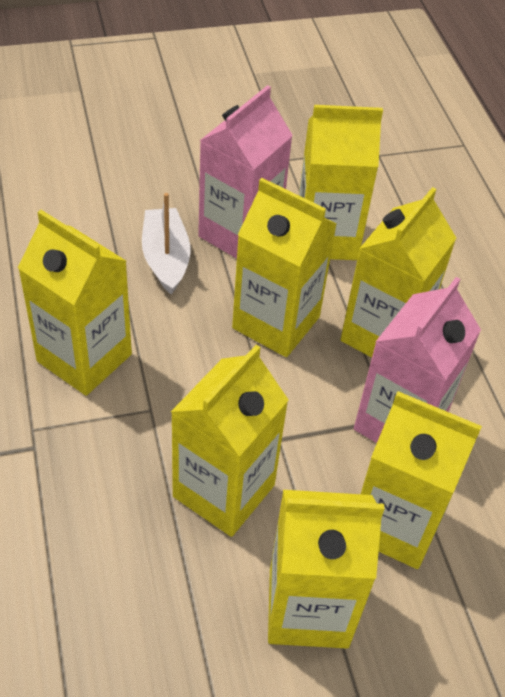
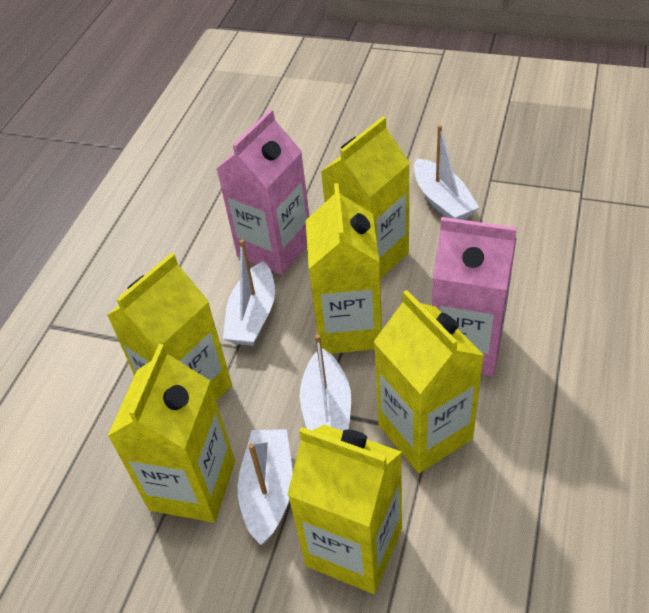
white boat: 1 -> 4
yellow carton: 7 -> 6

